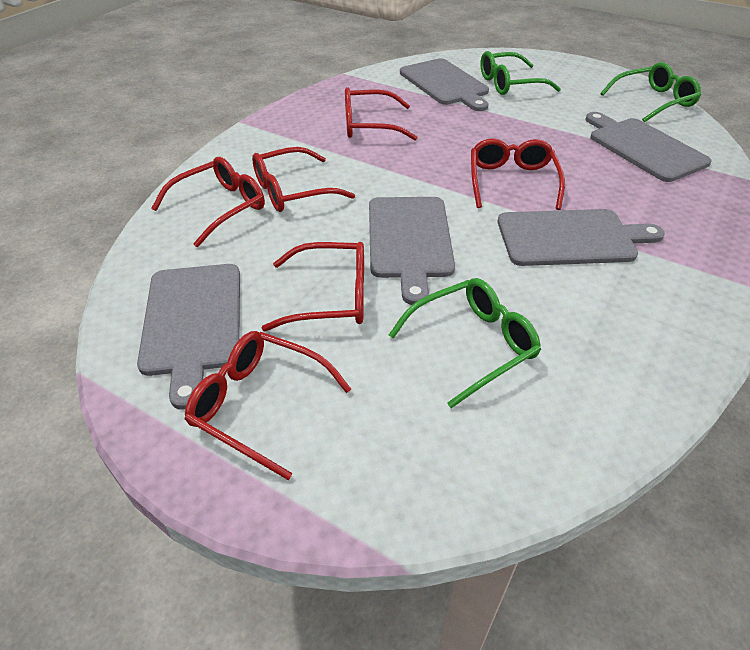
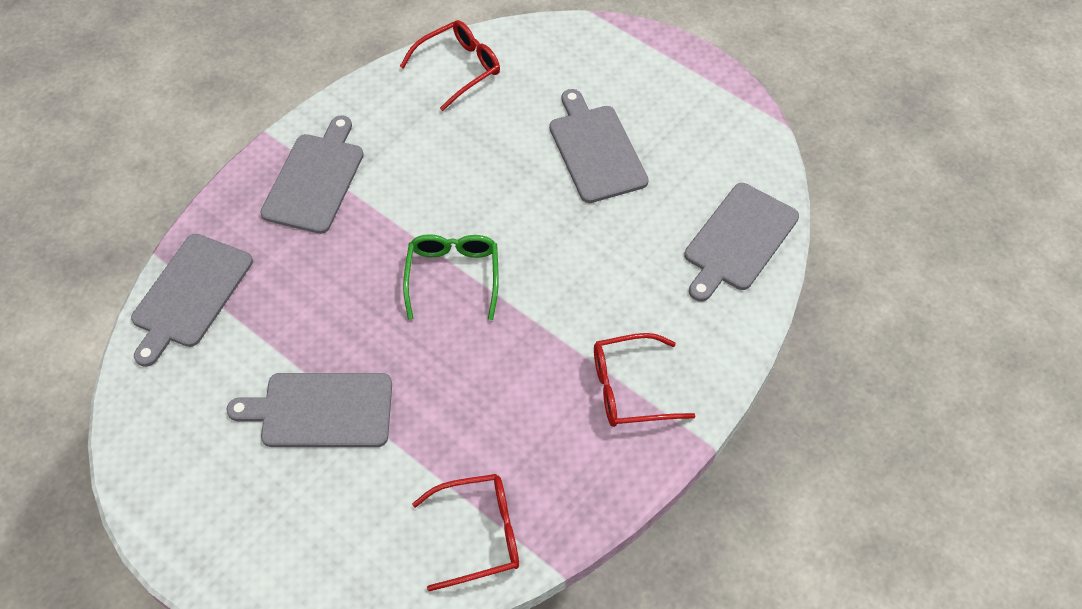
green glasses: 3 -> 1
red glasses: 6 -> 3

